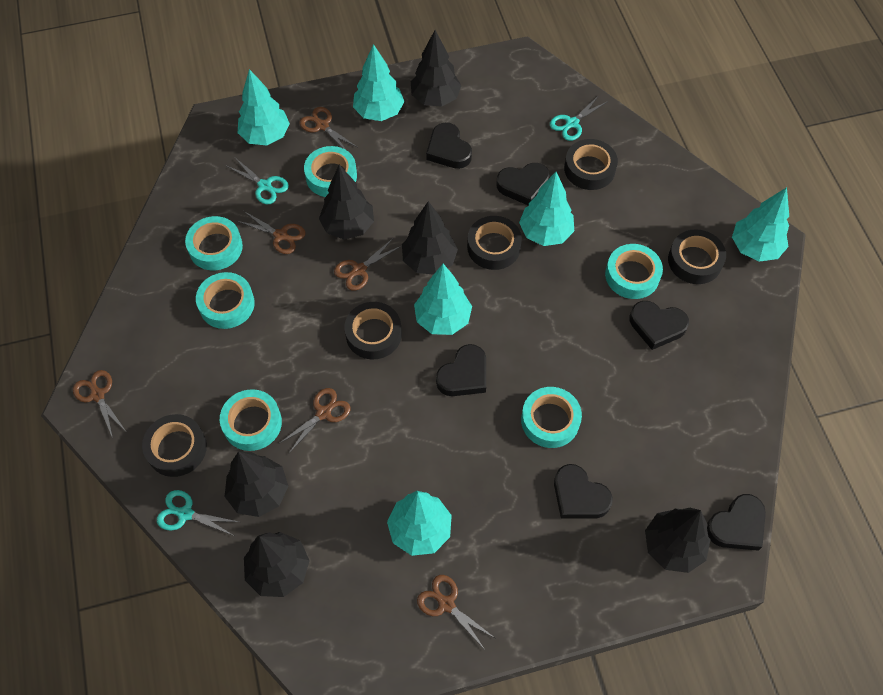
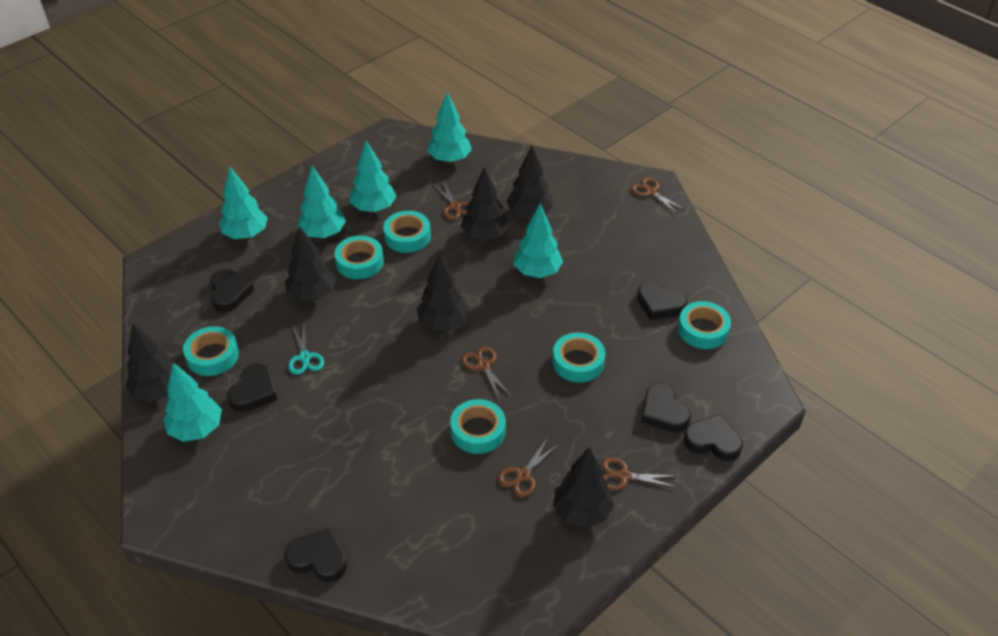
black tape: 5 -> 0
brown scissors: 6 -> 5
turquoise scissors: 3 -> 1

